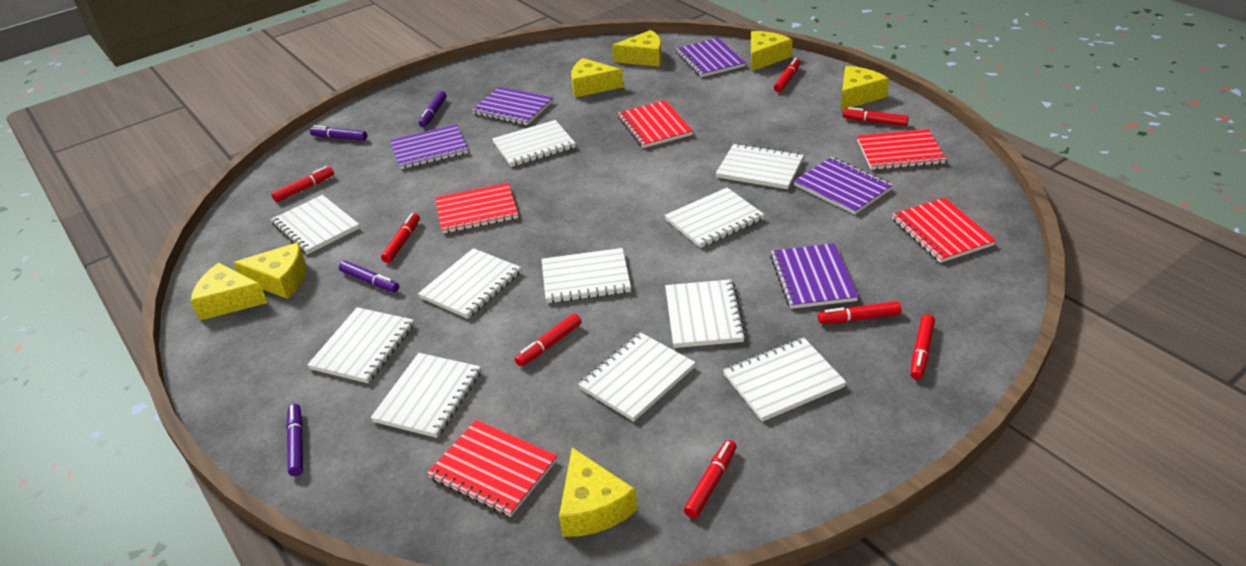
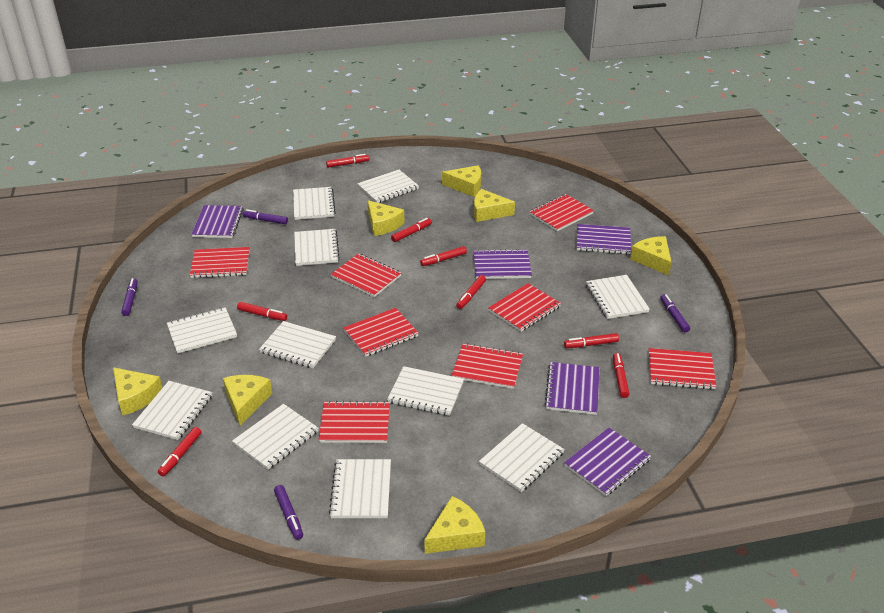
red notebook: 5 -> 8

